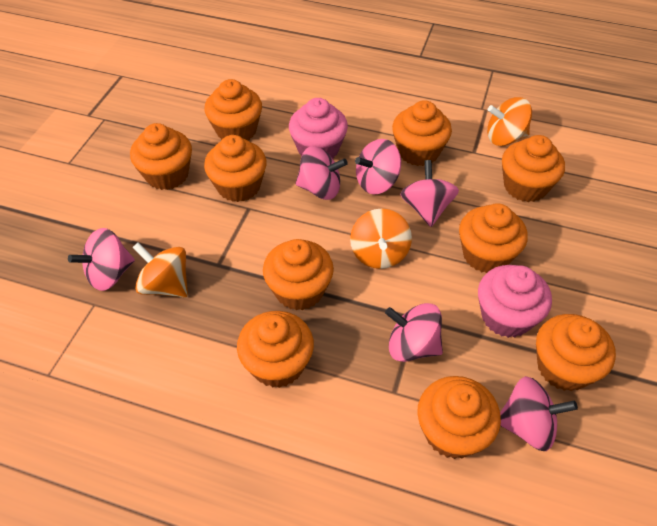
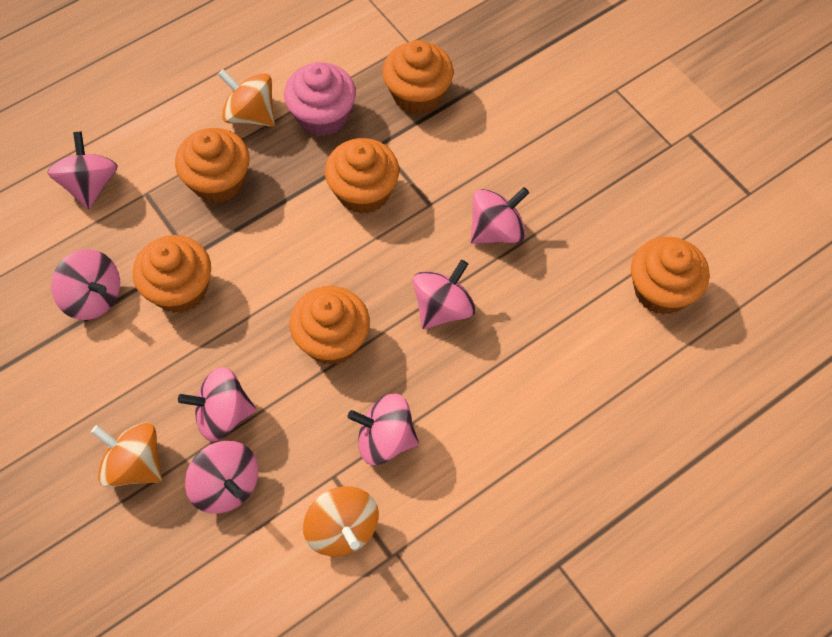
orange cupcake: 10 -> 6
pink cupcake: 2 -> 1
pink spinning top: 6 -> 7

